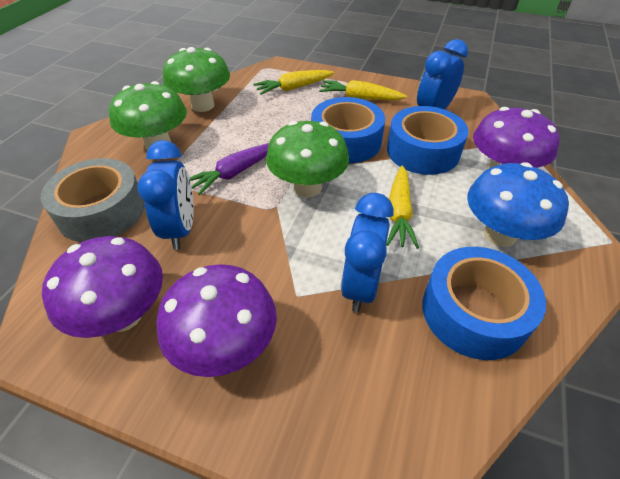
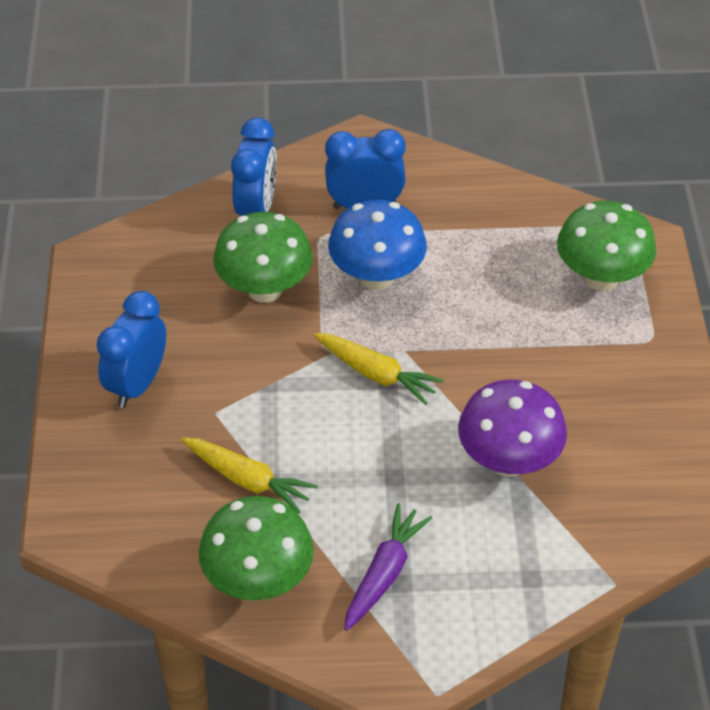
blue tape: 3 -> 0
grey tape: 1 -> 0
purple mushroom: 3 -> 1
yellow carrot: 3 -> 2

